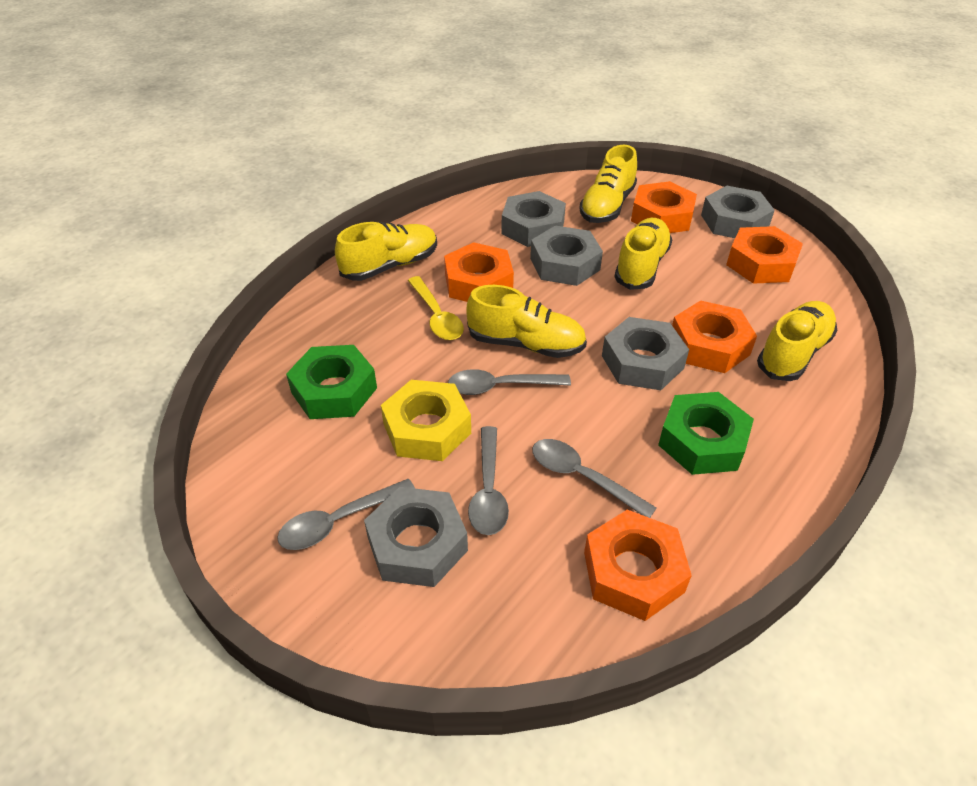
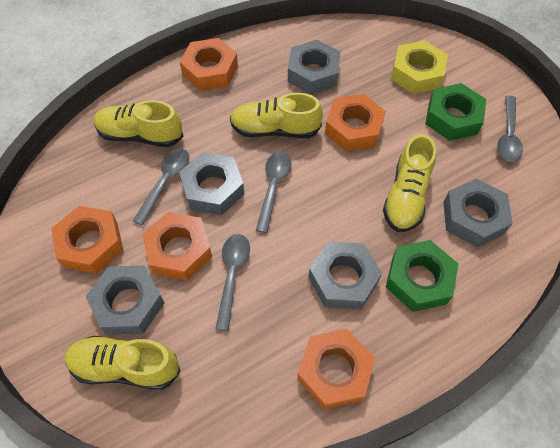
yellow shoe: 5 -> 4
yellow spoon: 1 -> 0

